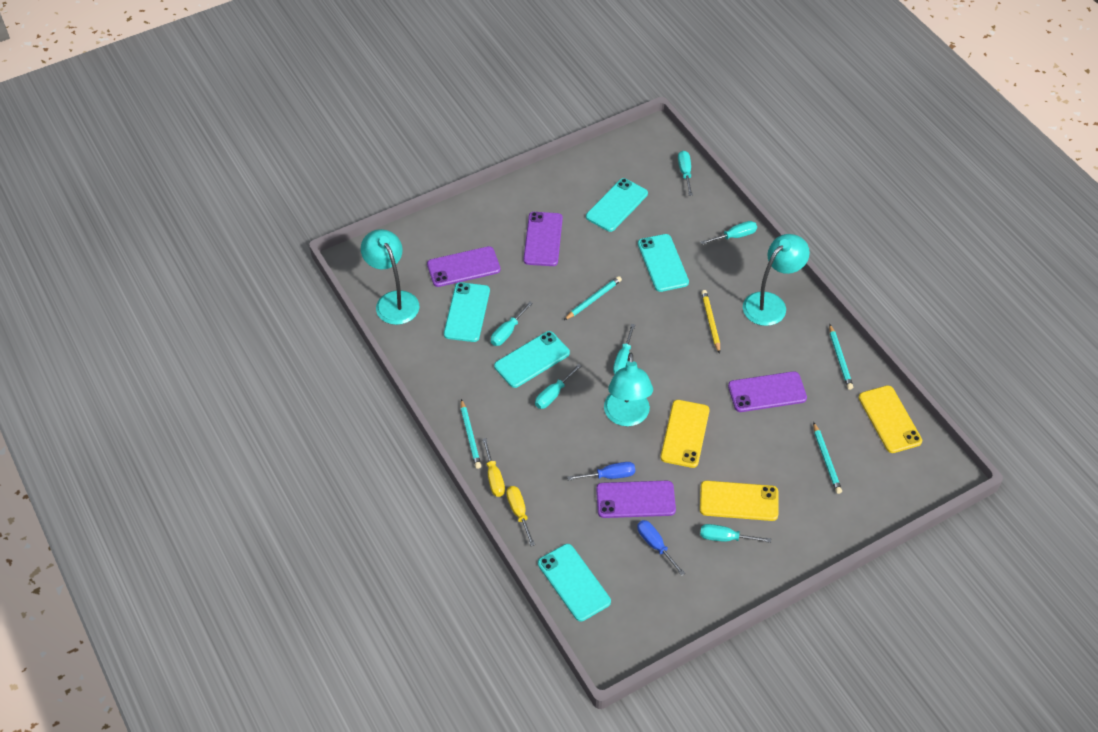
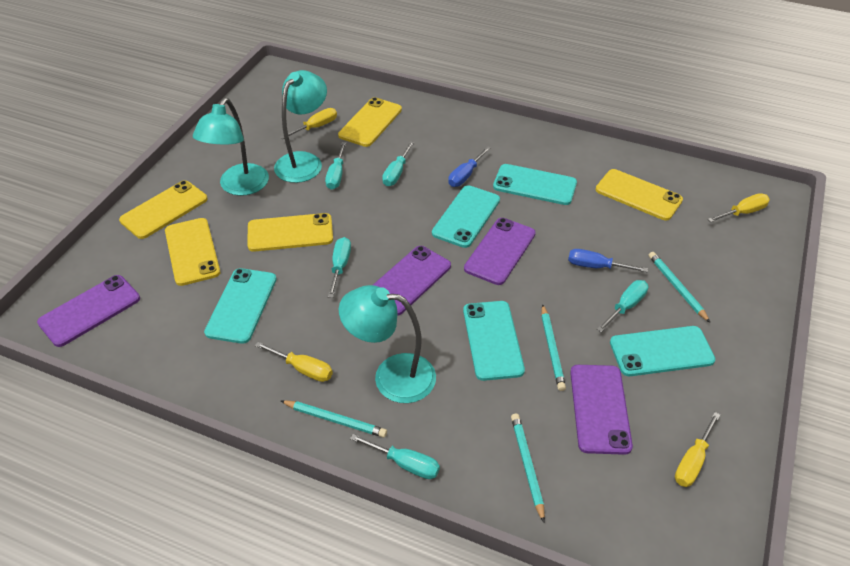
turquoise screwdriver: 6 -> 5
yellow pencil: 1 -> 0
yellow phone: 3 -> 5
yellow screwdriver: 2 -> 4

